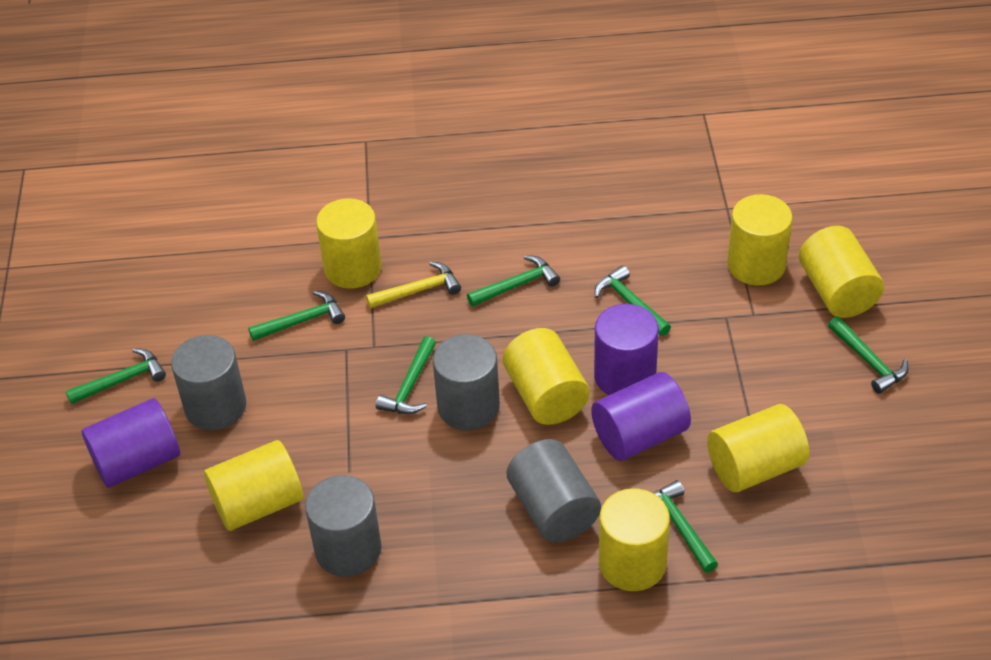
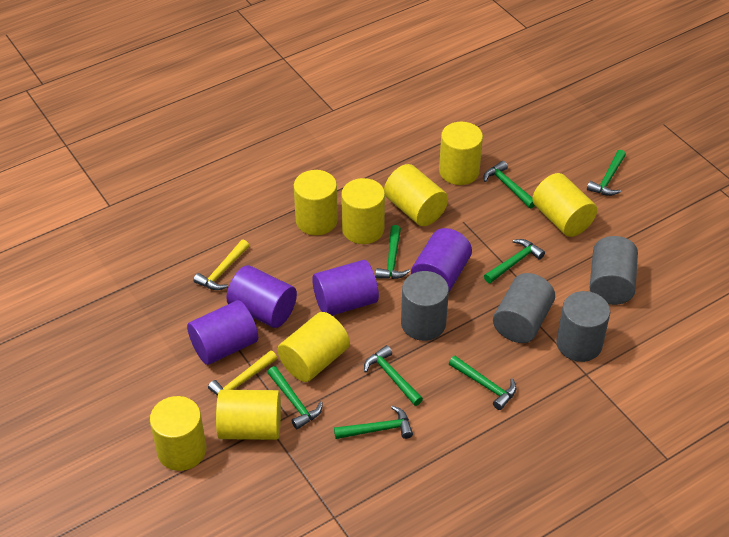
green hammer: 7 -> 8
purple cylinder: 3 -> 4
yellow cylinder: 7 -> 8
yellow hammer: 1 -> 2

